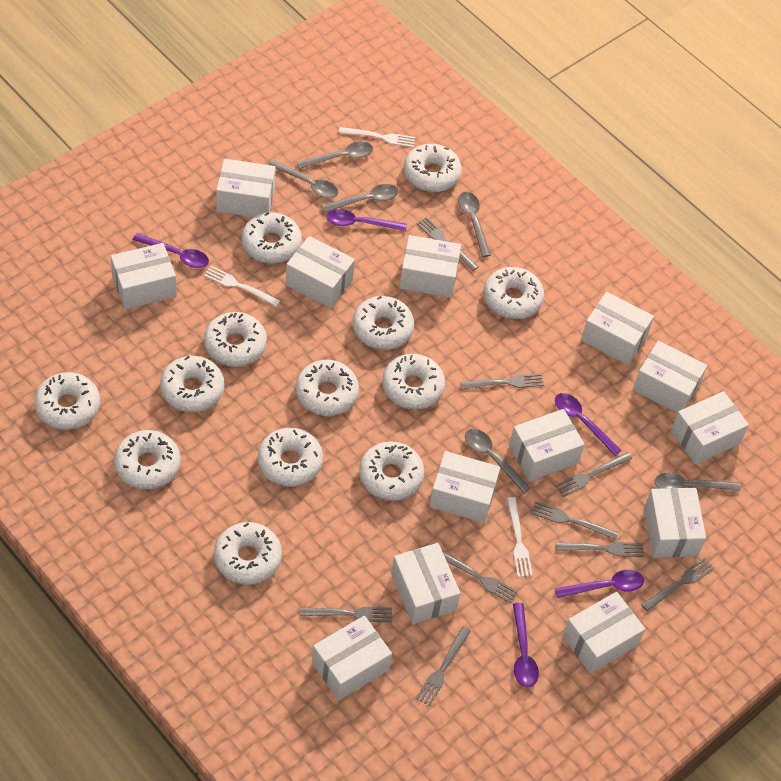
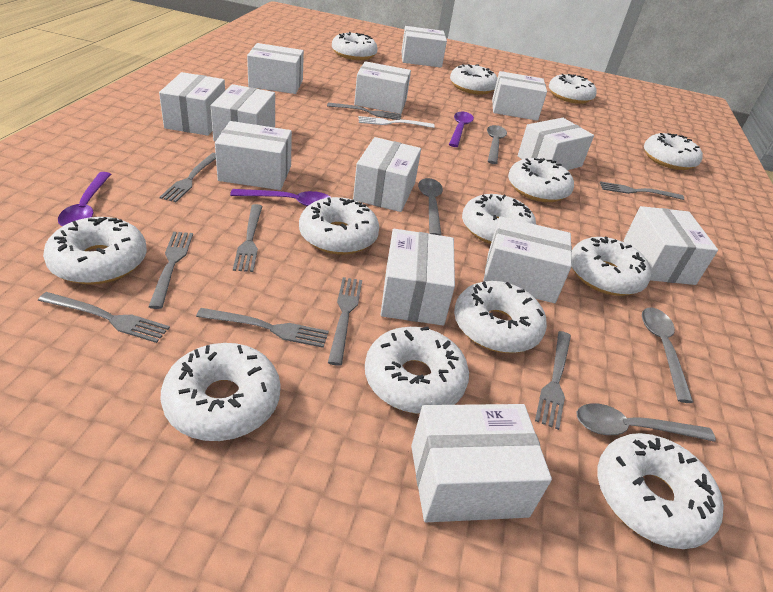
grey spoon: 6 -> 4
purple spoon: 5 -> 3
white fork: 3 -> 1

